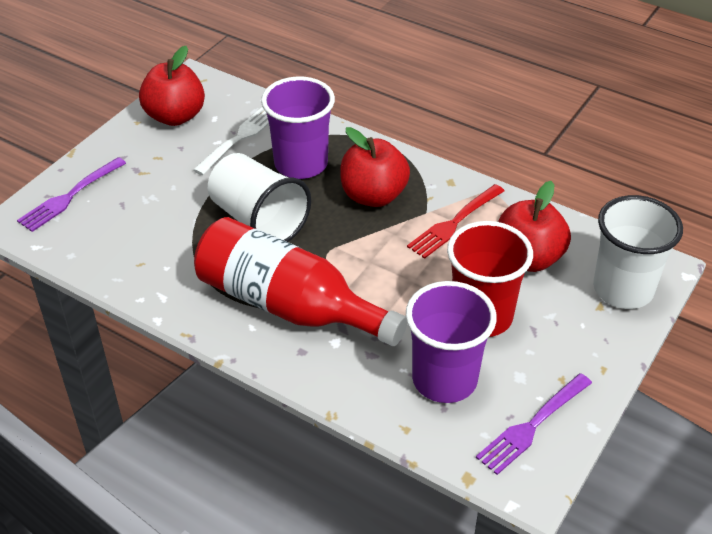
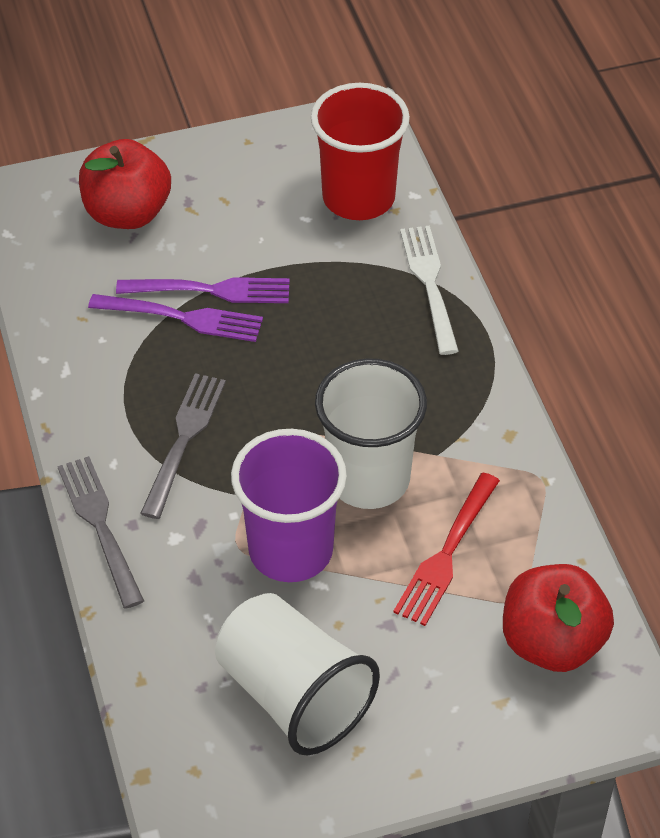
grey fork: 0 -> 2
purple cup: 2 -> 1
red apple: 3 -> 2
red bottle: 1 -> 0

